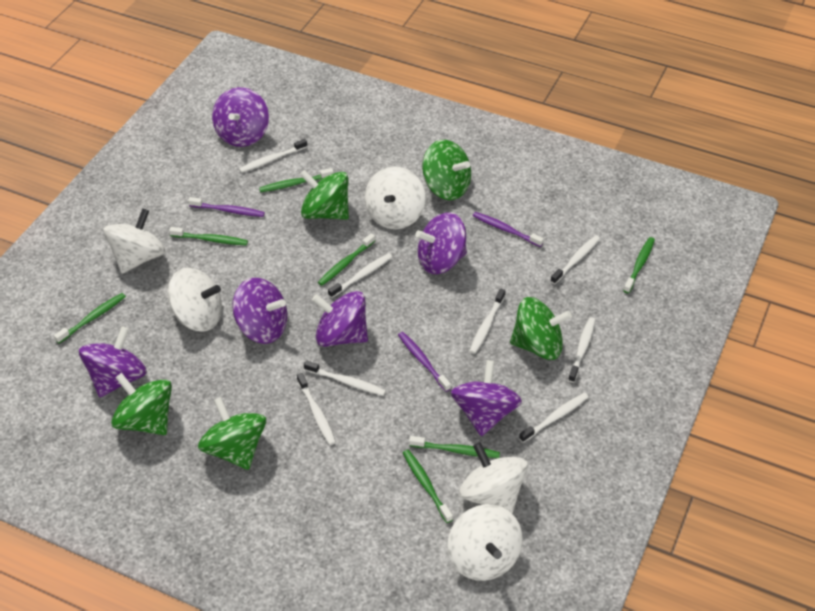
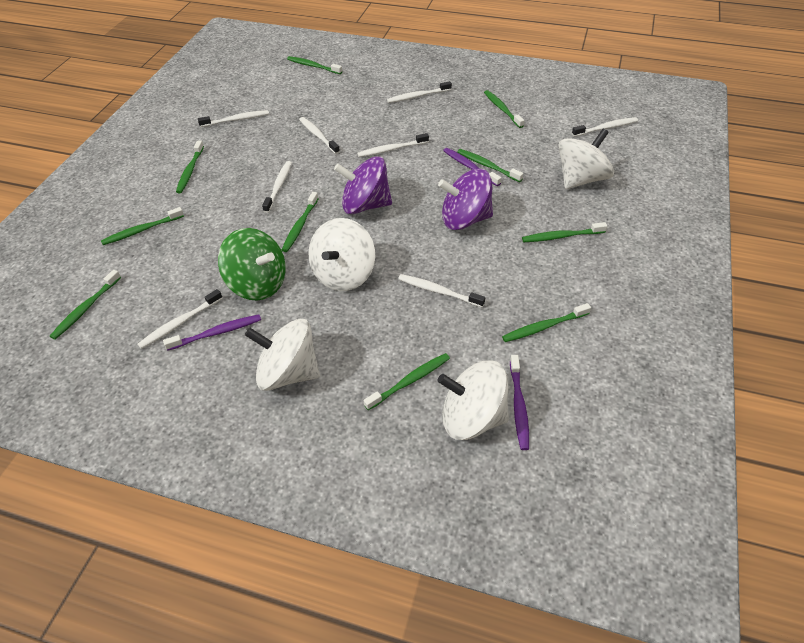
green spinning top: 5 -> 1
green toothbrush: 7 -> 10
purple spinning top: 6 -> 2
white spinning top: 5 -> 4

